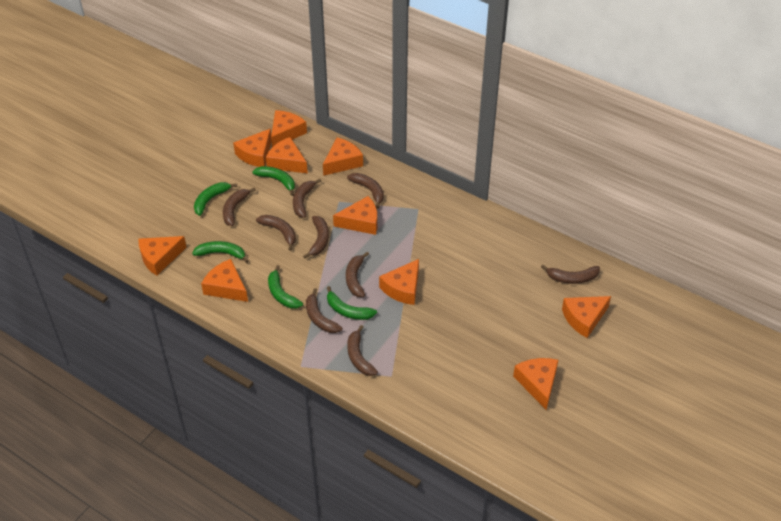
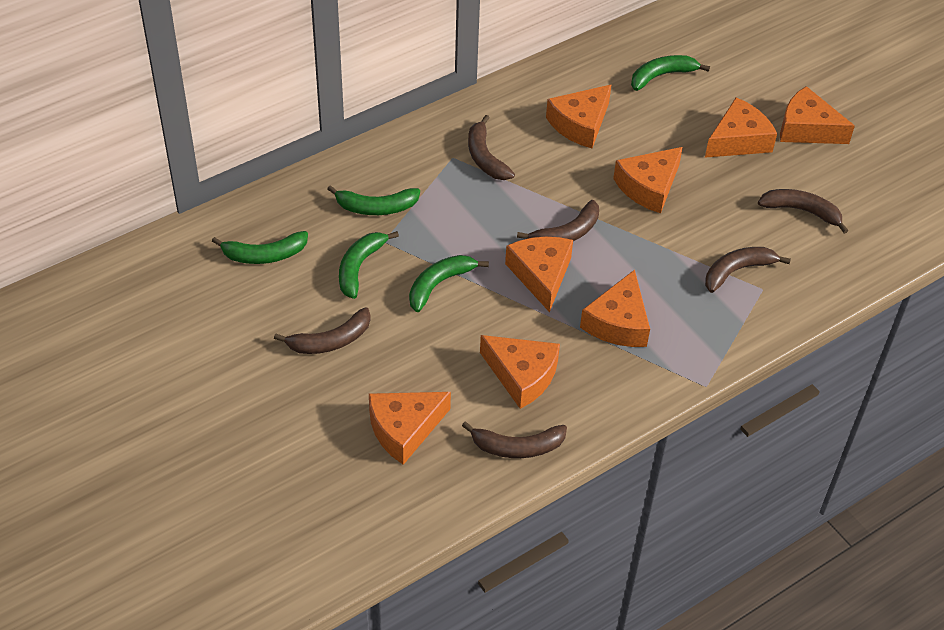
brown banana: 9 -> 6
orange cheese: 10 -> 8

